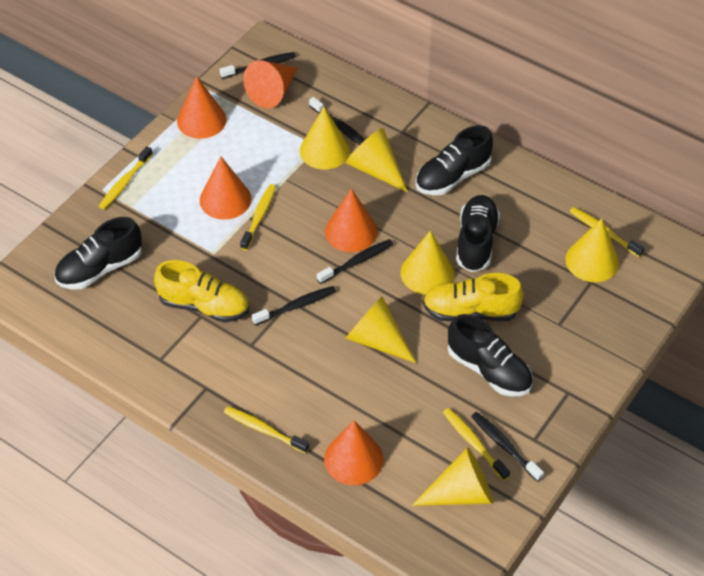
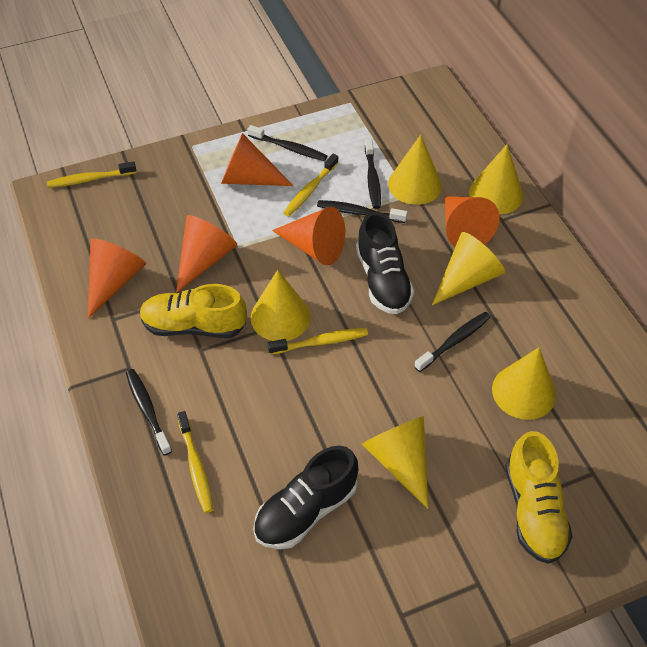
black shoe: 4 -> 2
yellow toothbrush: 5 -> 4

